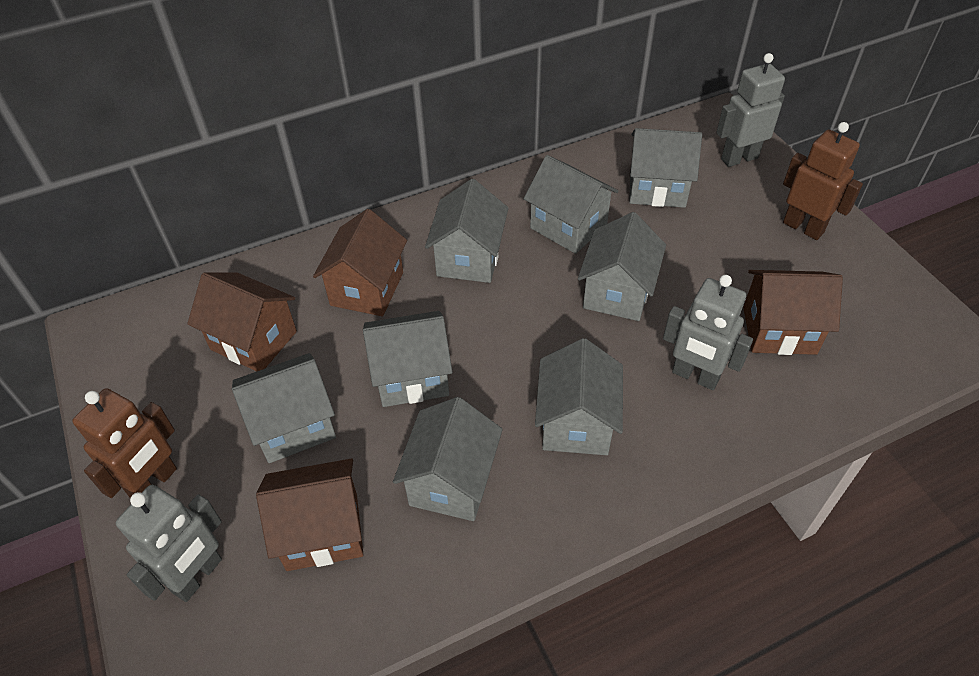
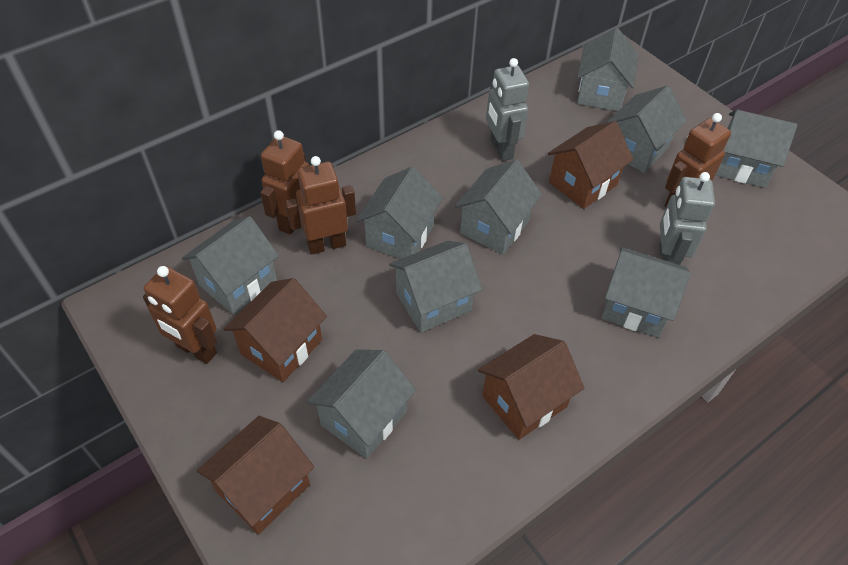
brown robot: 2 -> 4
grey house: 8 -> 9
grey robot: 3 -> 2

